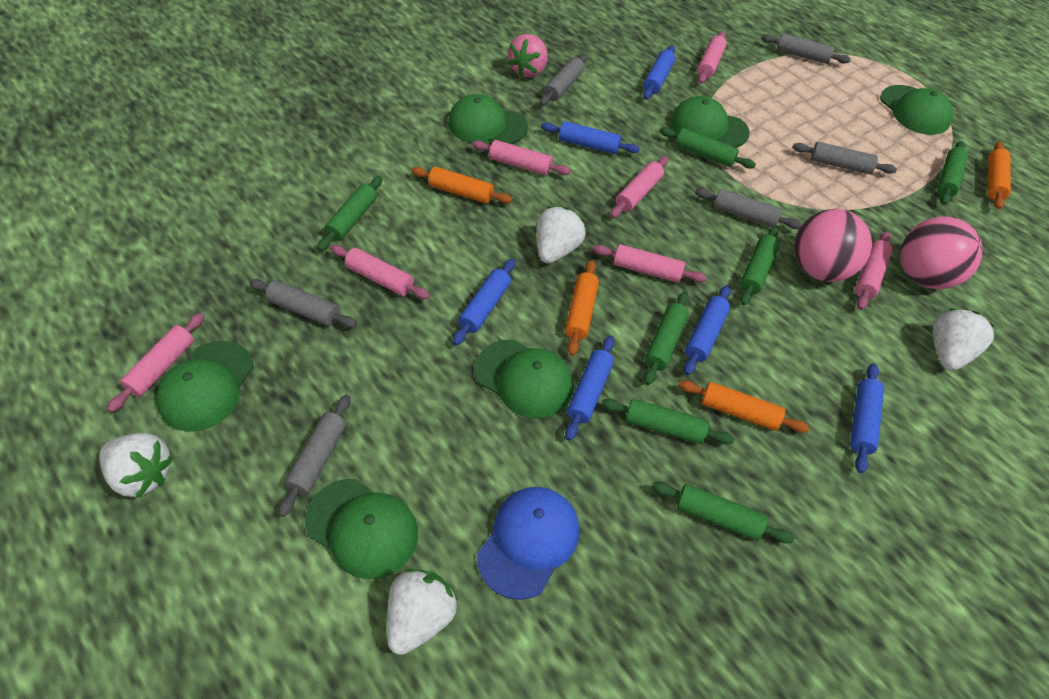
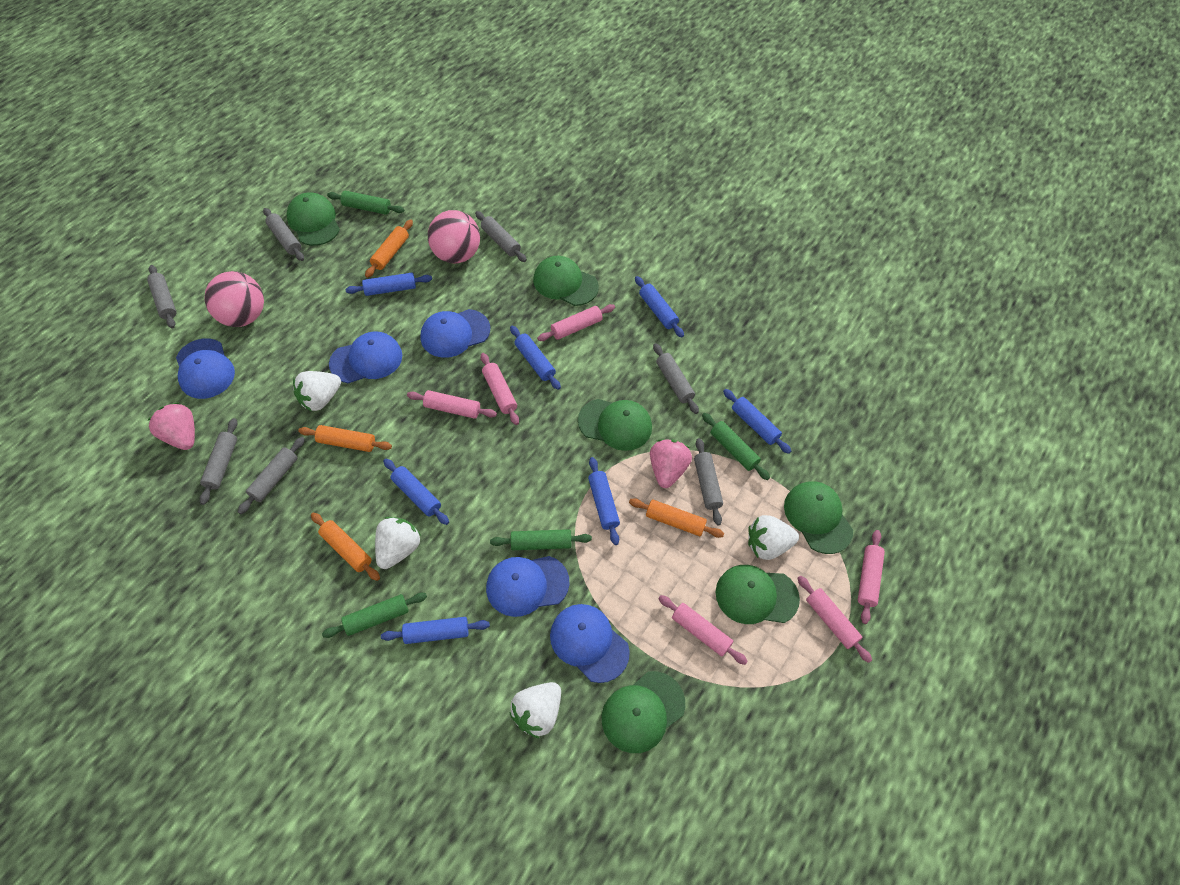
blue cap: 1 -> 5
blue rolling pin: 6 -> 7
green rolling pin: 7 -> 4
grey rolling pin: 6 -> 7
pink rolling pin: 7 -> 6
pink strawberry: 1 -> 2

